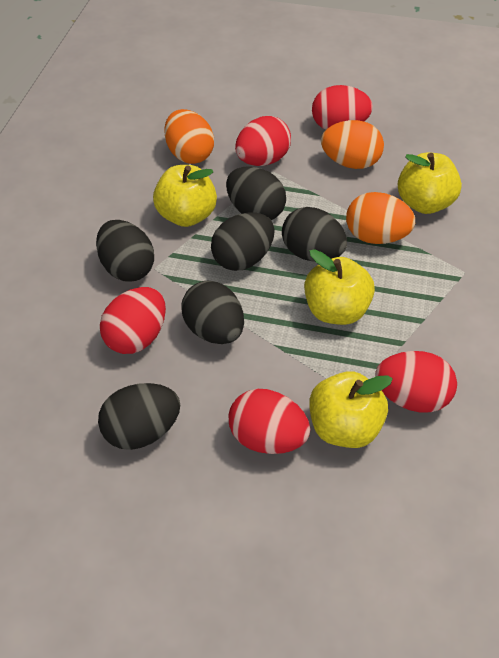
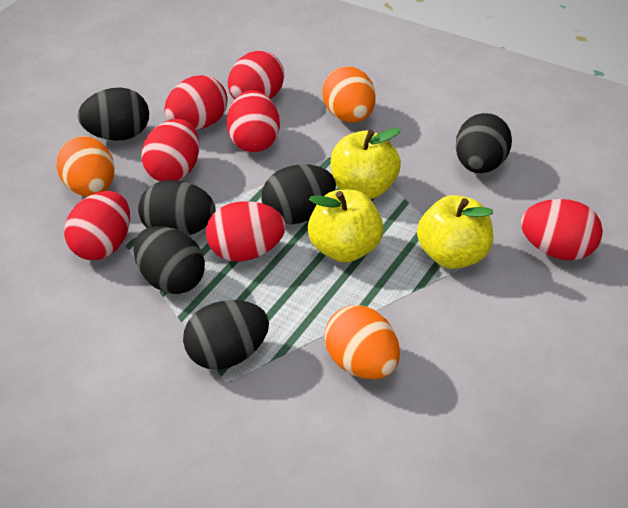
red egg: 5 -> 7
yellow apple: 4 -> 3

